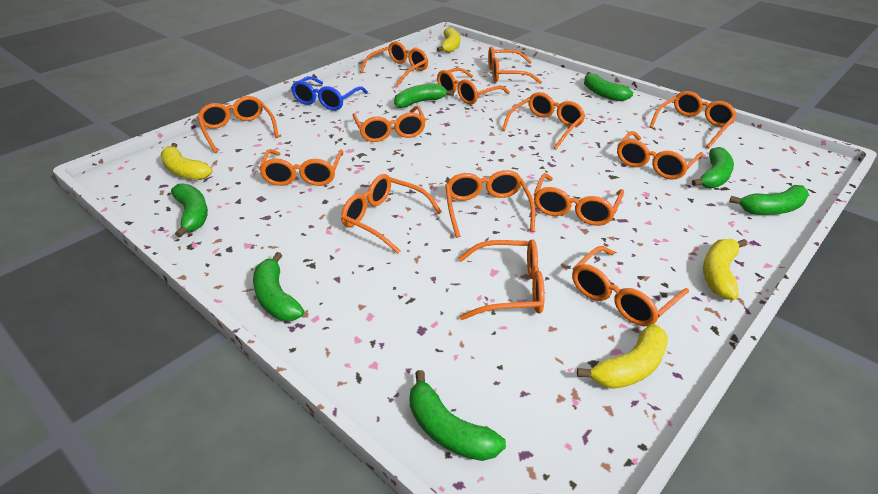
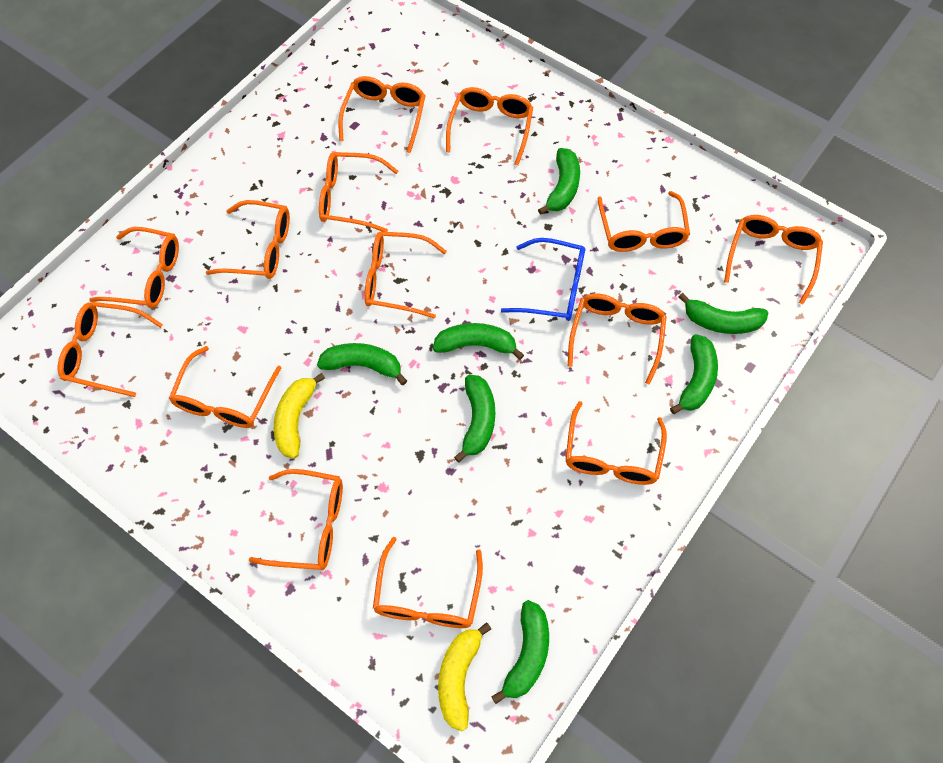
yellow banana: 4 -> 2

